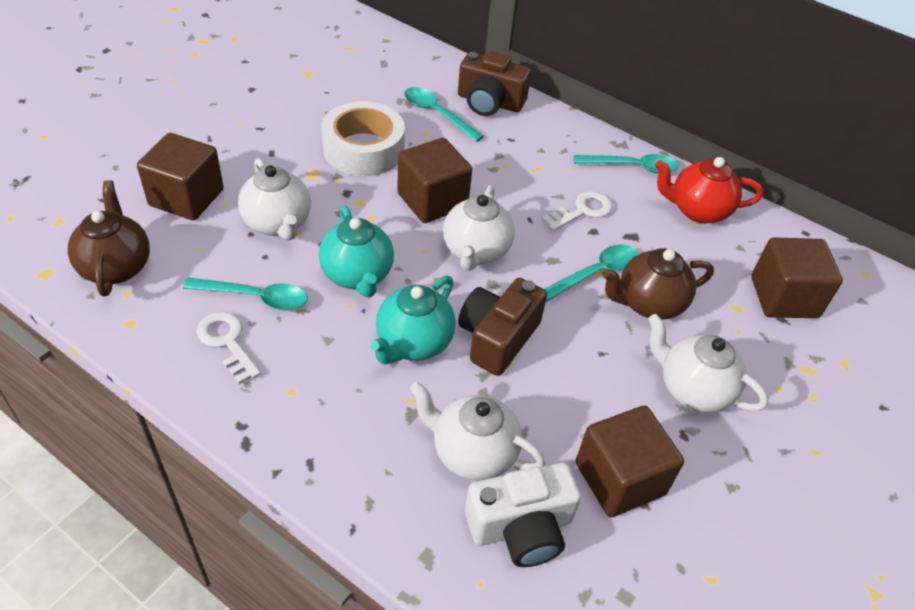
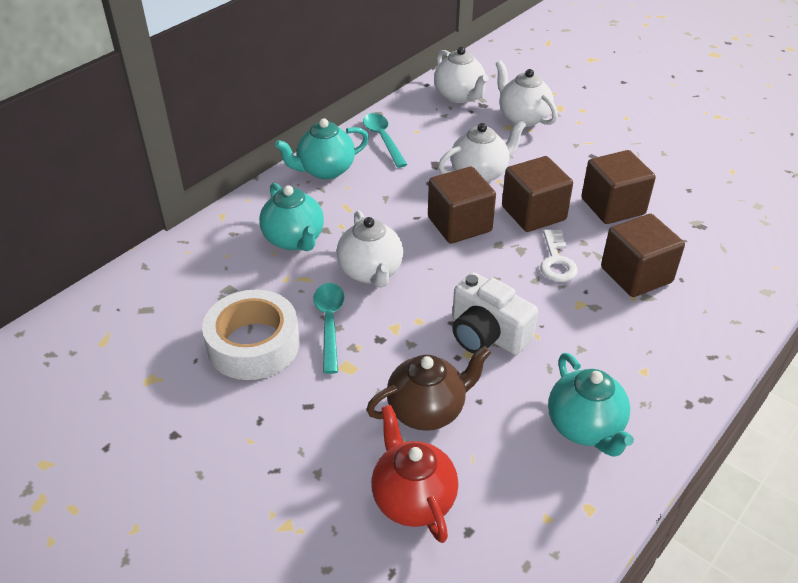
brown camera: 2 -> 0
brown teapot: 2 -> 1
turquoise spoon: 4 -> 2
turquoise teapot: 2 -> 3
white key: 2 -> 1

